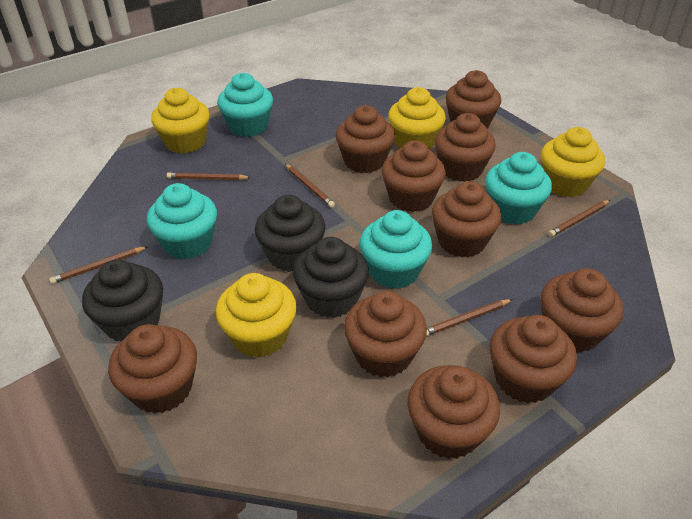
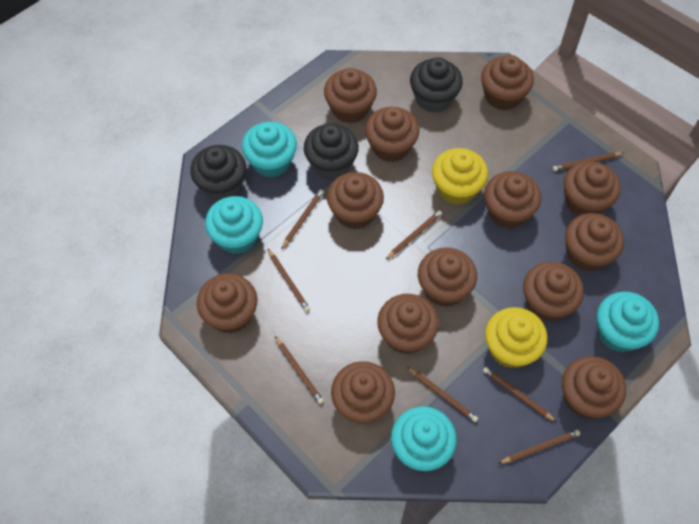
brown cupcake: 10 -> 13
brown pencil: 5 -> 8
yellow cupcake: 4 -> 2

